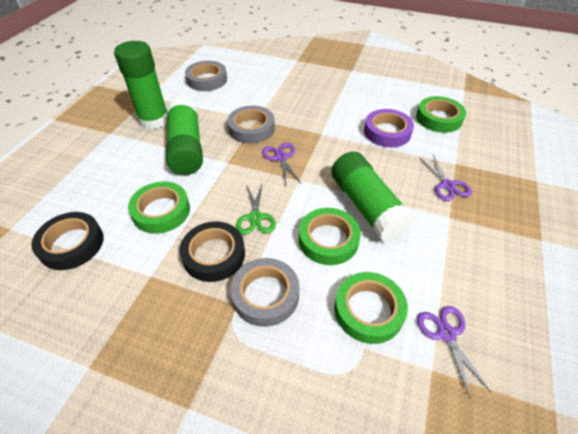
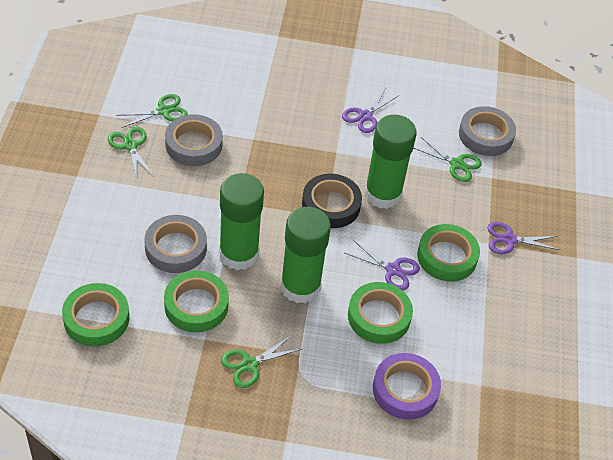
black tape: 2 -> 1
green scissors: 1 -> 4

